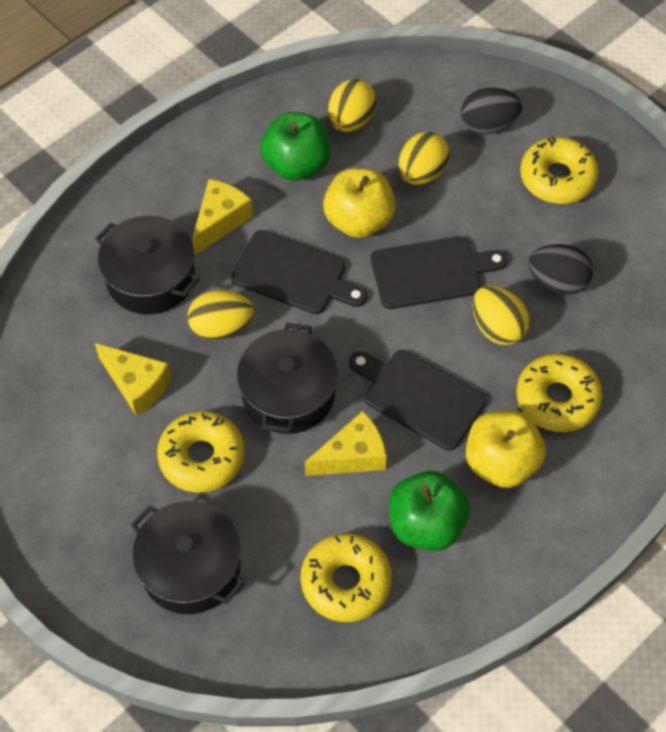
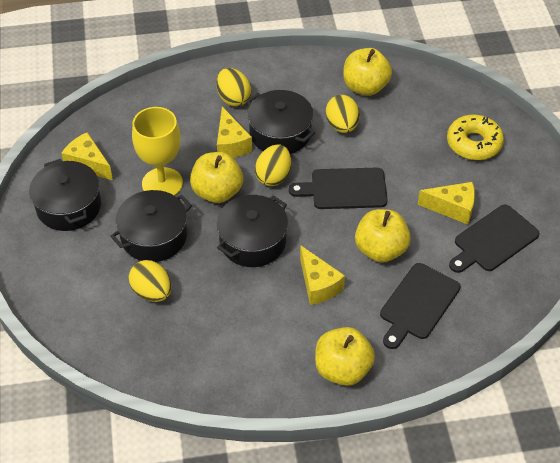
black egg: 2 -> 0
black pot: 3 -> 4
green apple: 2 -> 0
yellow apple: 2 -> 4
yellow cheese: 3 -> 4
yellow donut: 4 -> 1
yellow goblet: 0 -> 1

